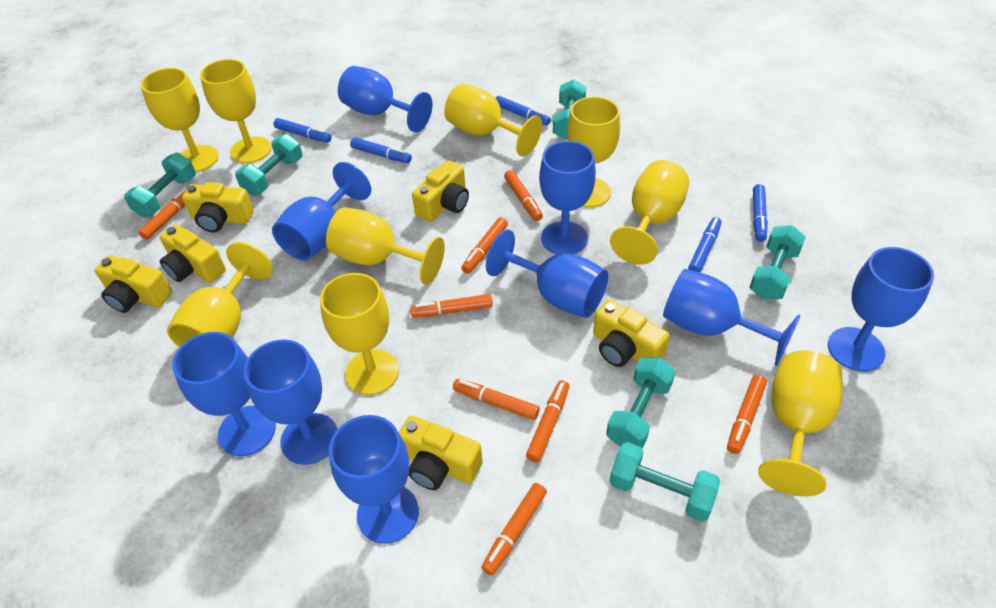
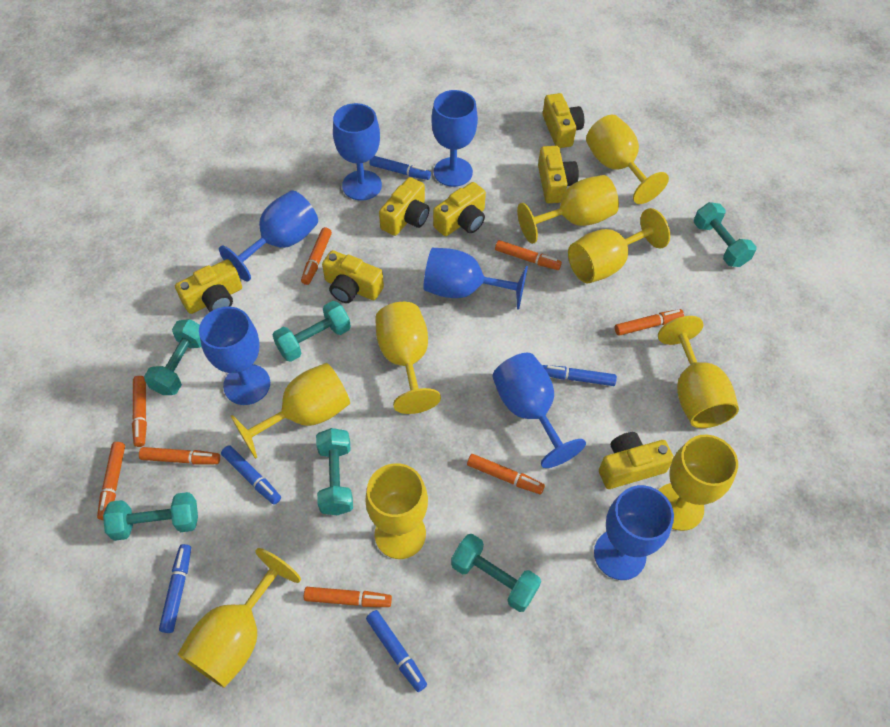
blue goblet: 9 -> 7
yellow camera: 6 -> 7

